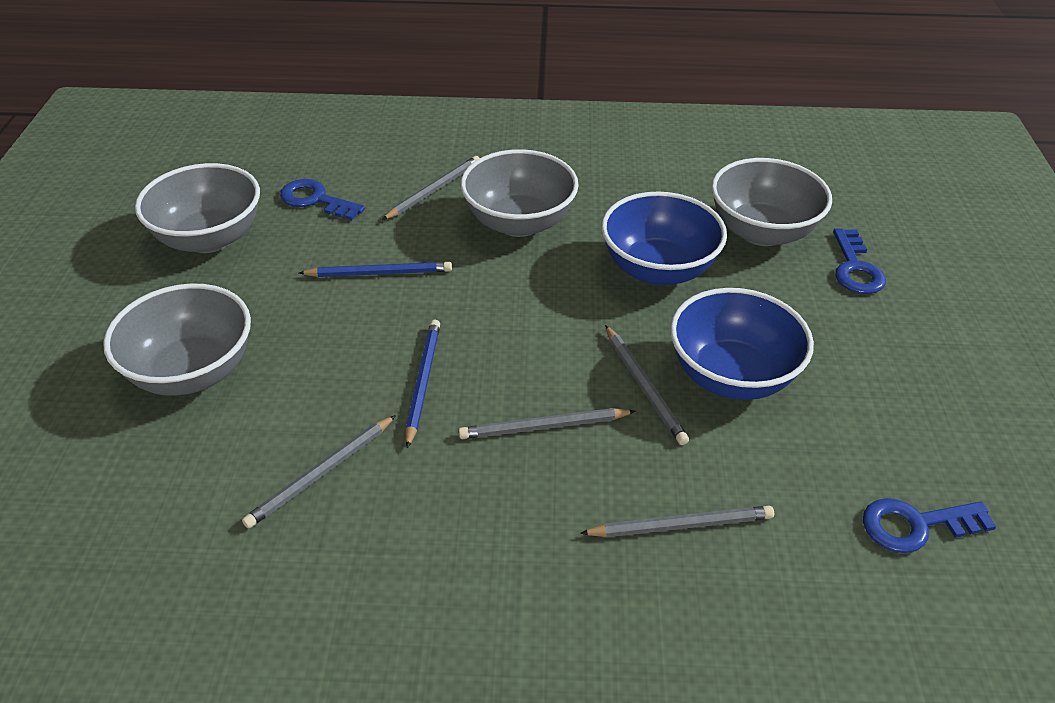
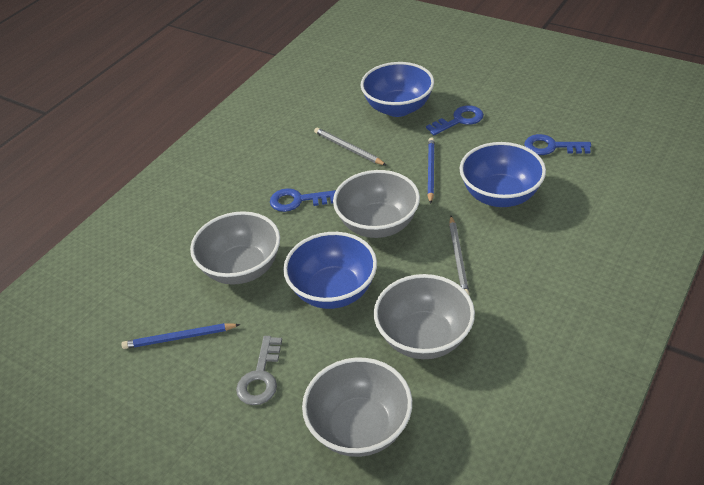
blue bowl: 2 -> 3
grey key: 0 -> 1
grey pencil: 5 -> 2

